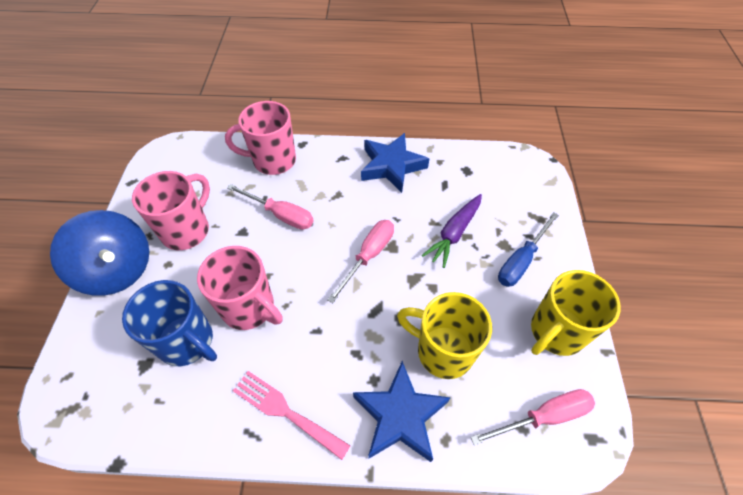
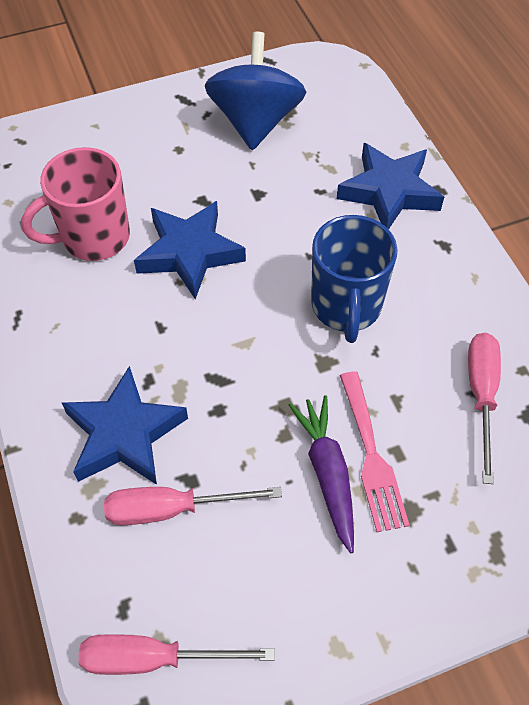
blue screwdriver: 1 -> 0
blue star: 2 -> 3
pink mug: 3 -> 1
yellow mug: 2 -> 0

